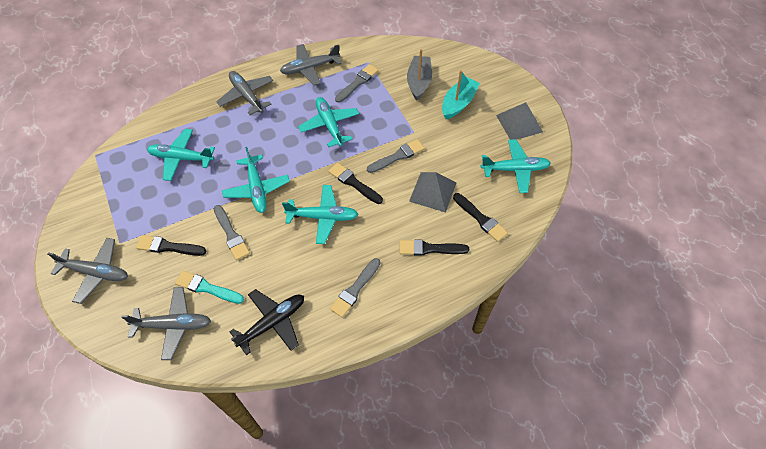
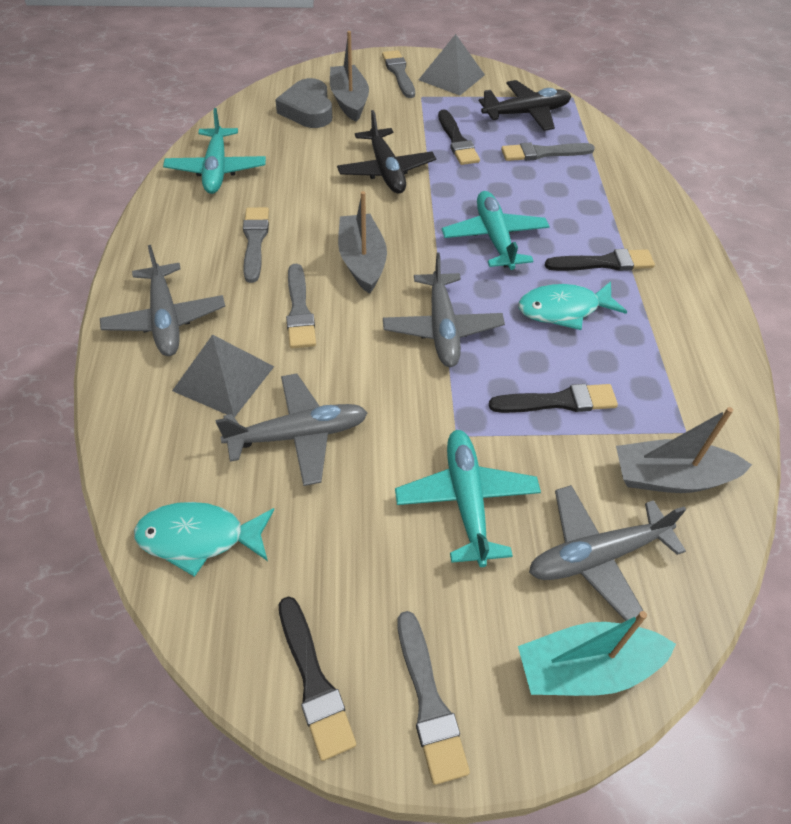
black plane: 1 -> 2
grey boat: 1 -> 3
grey brush: 4 -> 5
grey heart: 0 -> 1
turquoise brush: 1 -> 0
turquoise fish: 0 -> 2
turquoise plane: 5 -> 3

